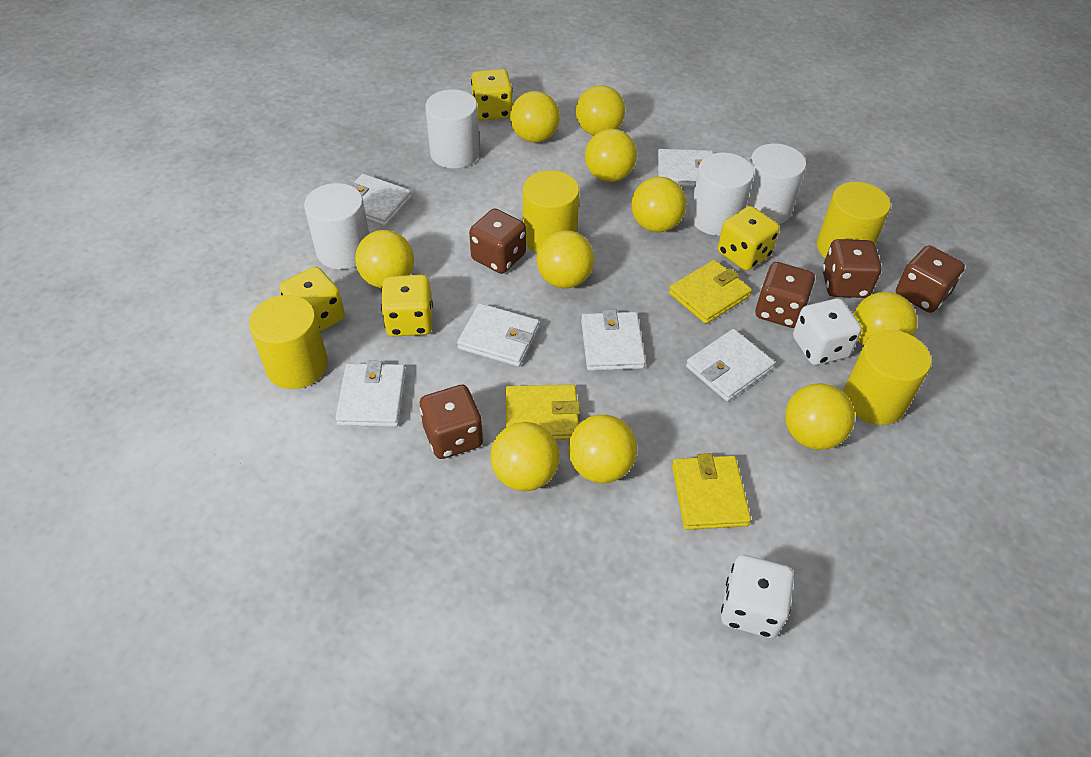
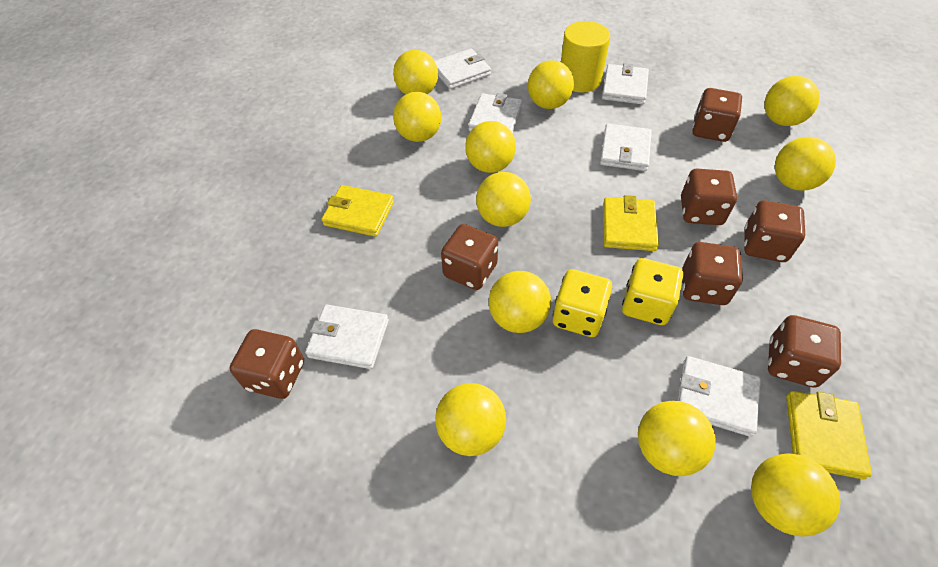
brown dice: 5 -> 7
white cylinder: 4 -> 0
white dice: 2 -> 0
yellow ball: 10 -> 11
yellow cylinder: 4 -> 1
yellow dice: 4 -> 2

